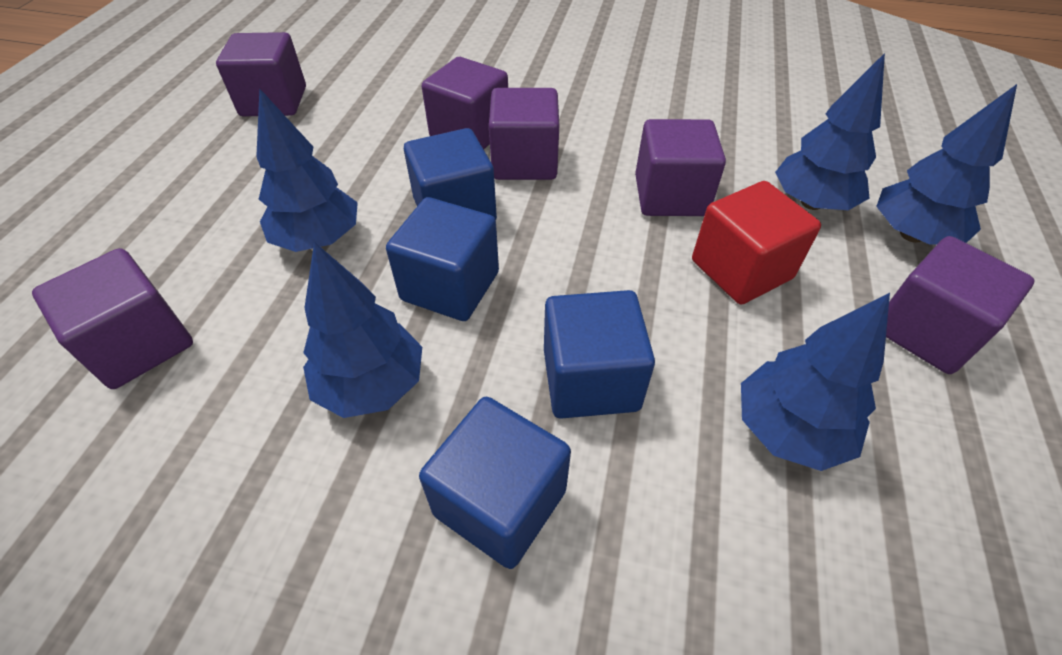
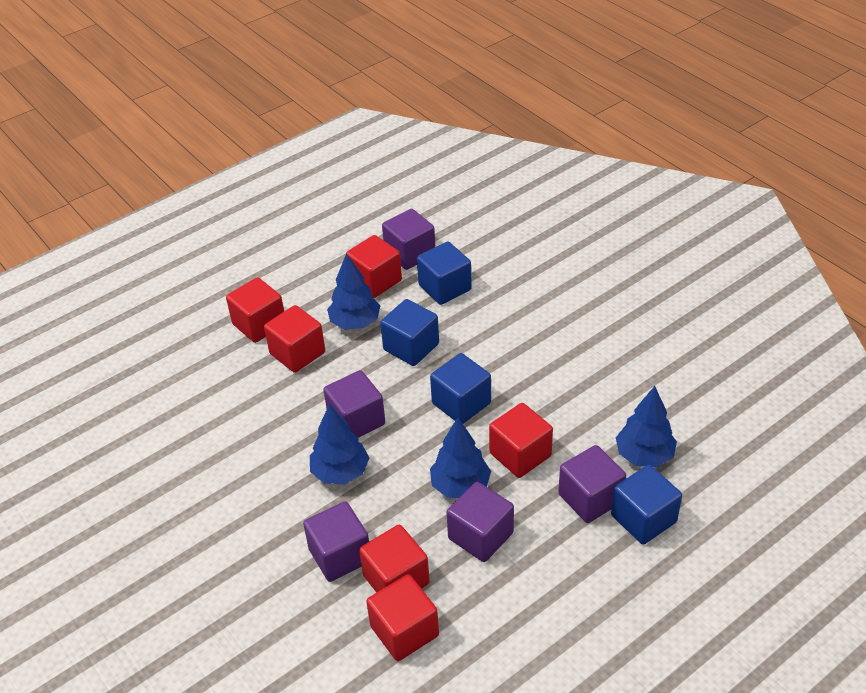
blue tree: 5 -> 4
purple cube: 6 -> 5
red cube: 1 -> 6

